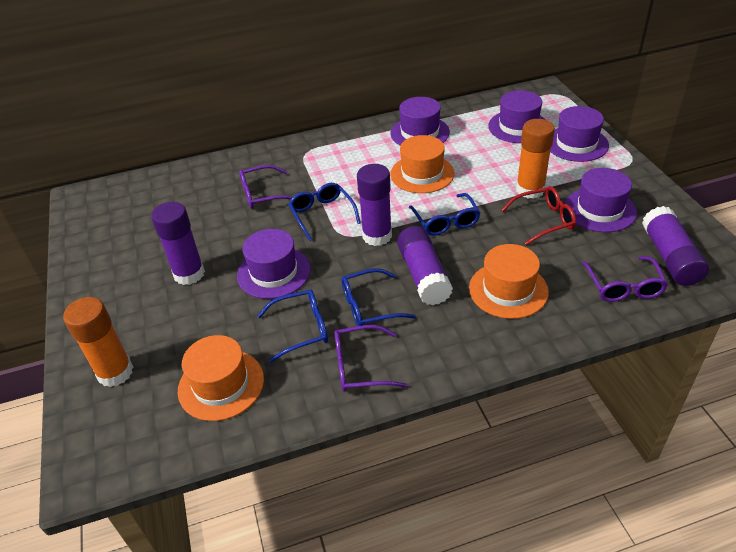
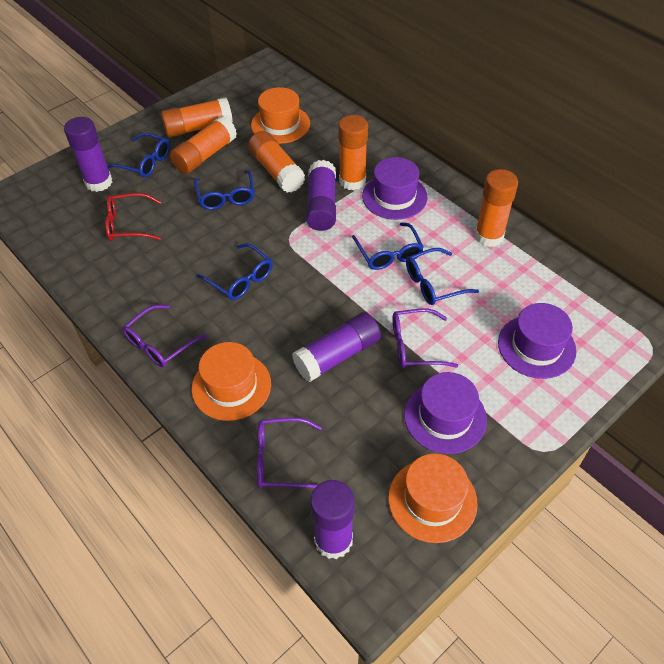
blue glasses: 4 -> 5
orange glue stick: 2 -> 5
purple hat: 5 -> 3

